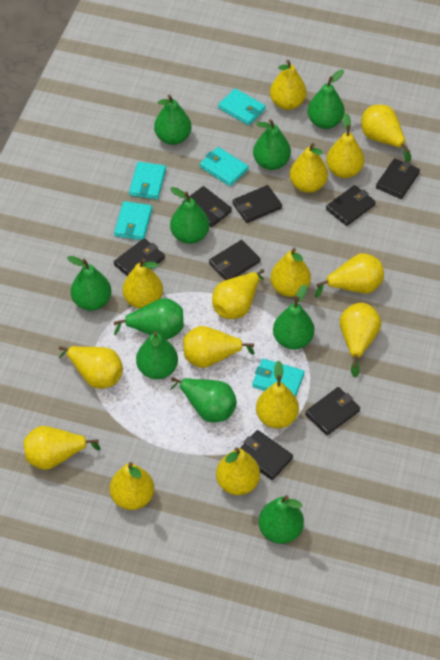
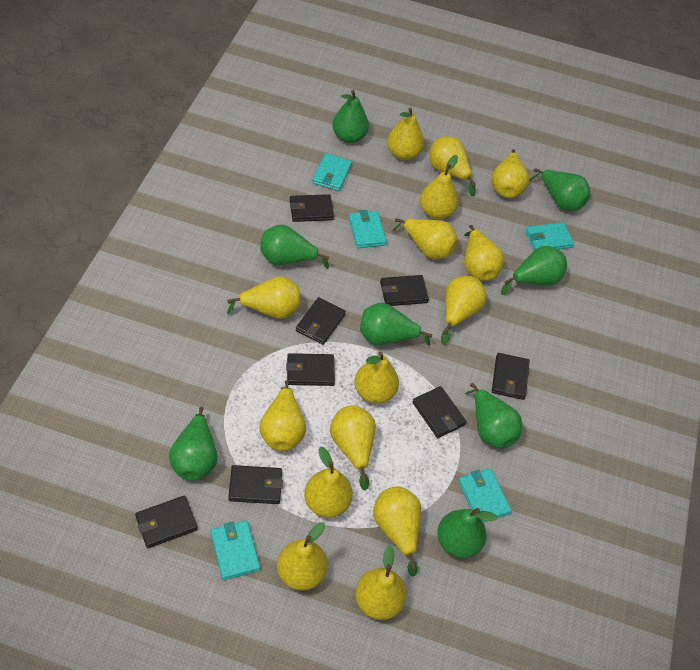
green pear: 10 -> 8

